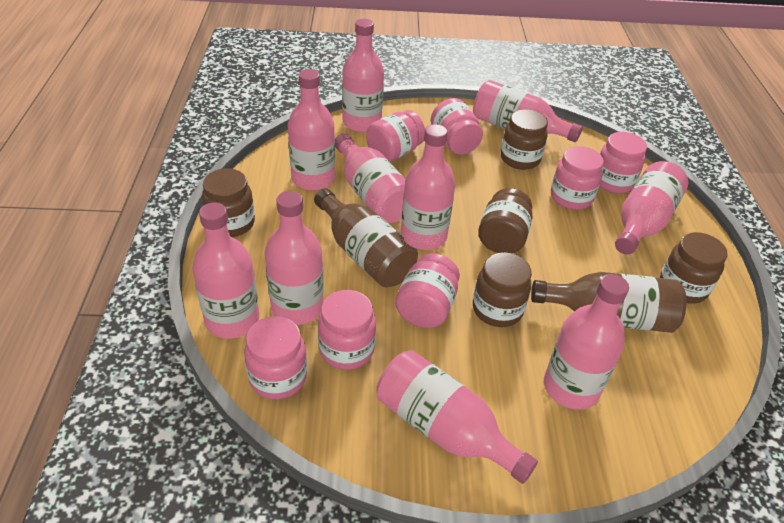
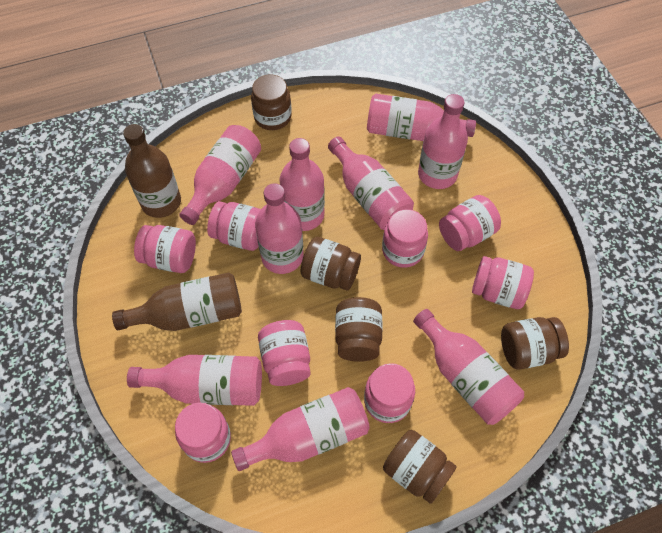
pink bottle: 10 -> 9
pink jar: 7 -> 8

